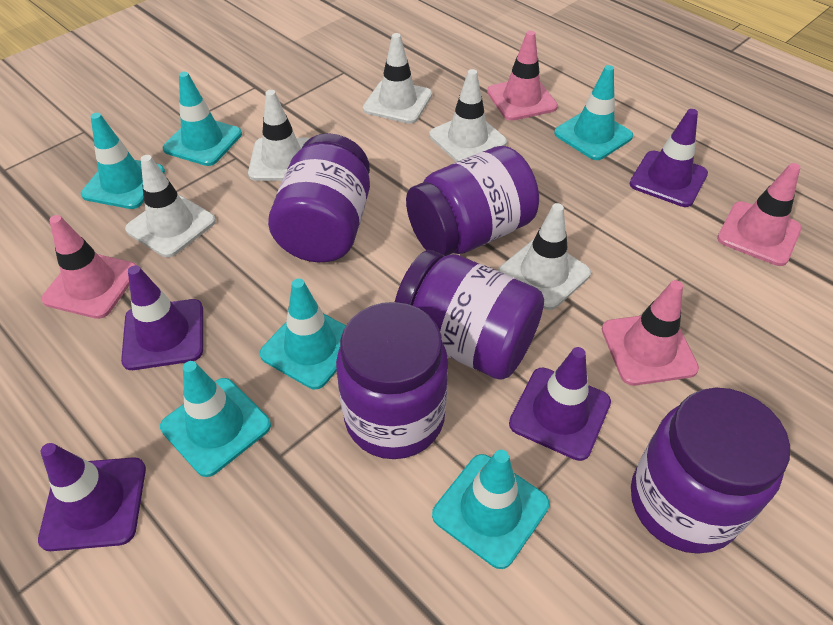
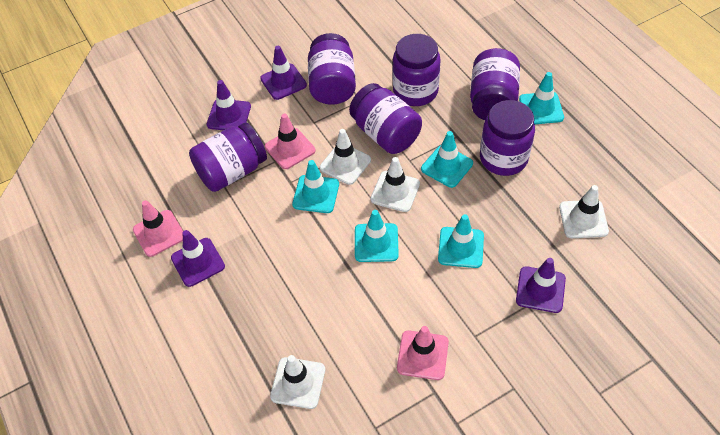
pink traffic cone: 4 -> 3
purple jar: 5 -> 6
turquoise traffic cone: 6 -> 5
white traffic cone: 5 -> 4

